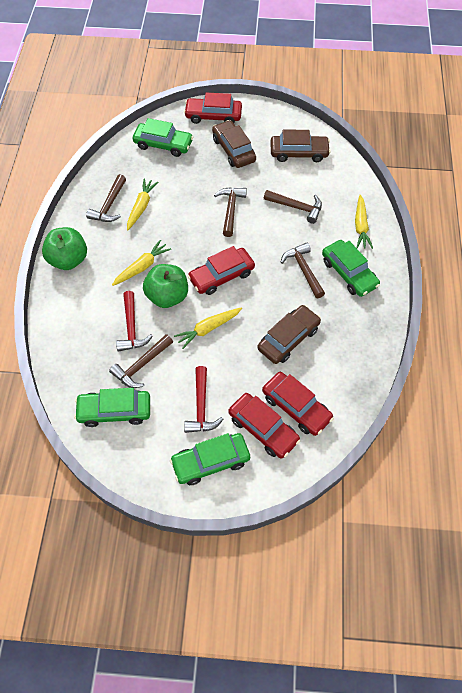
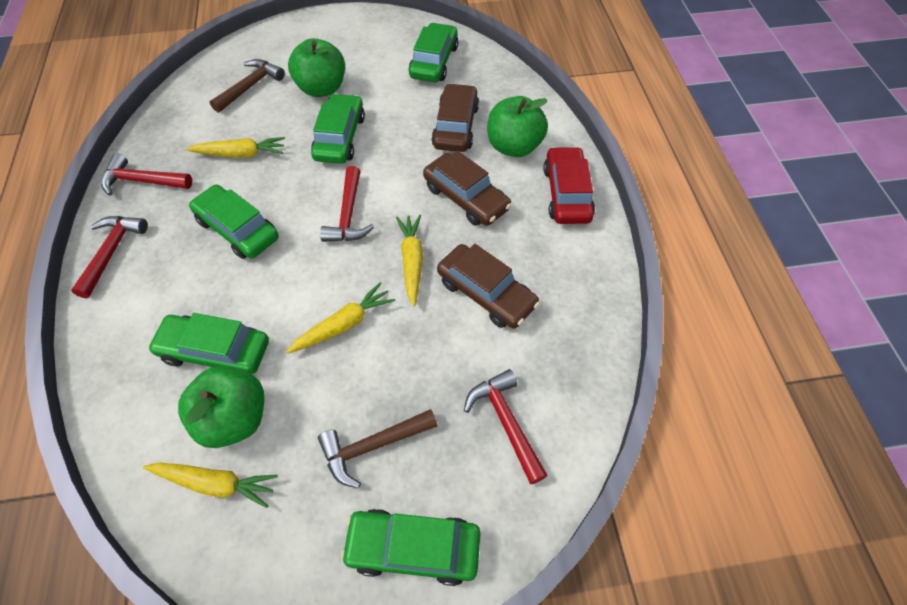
brown hammer: 5 -> 2
green apple: 2 -> 3
green car: 4 -> 5
red car: 4 -> 1
red hammer: 2 -> 4

